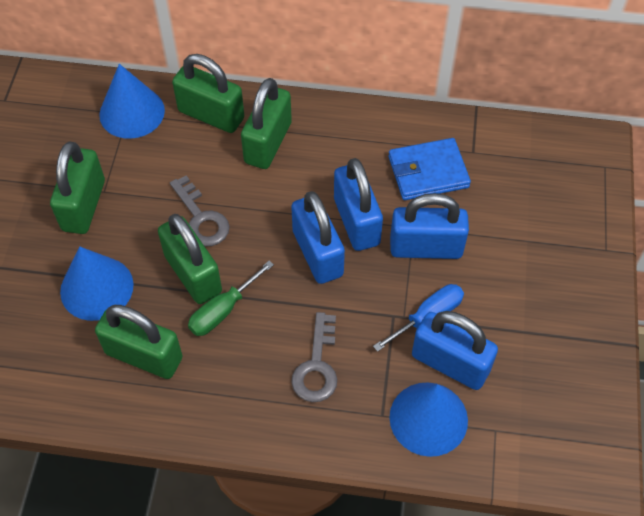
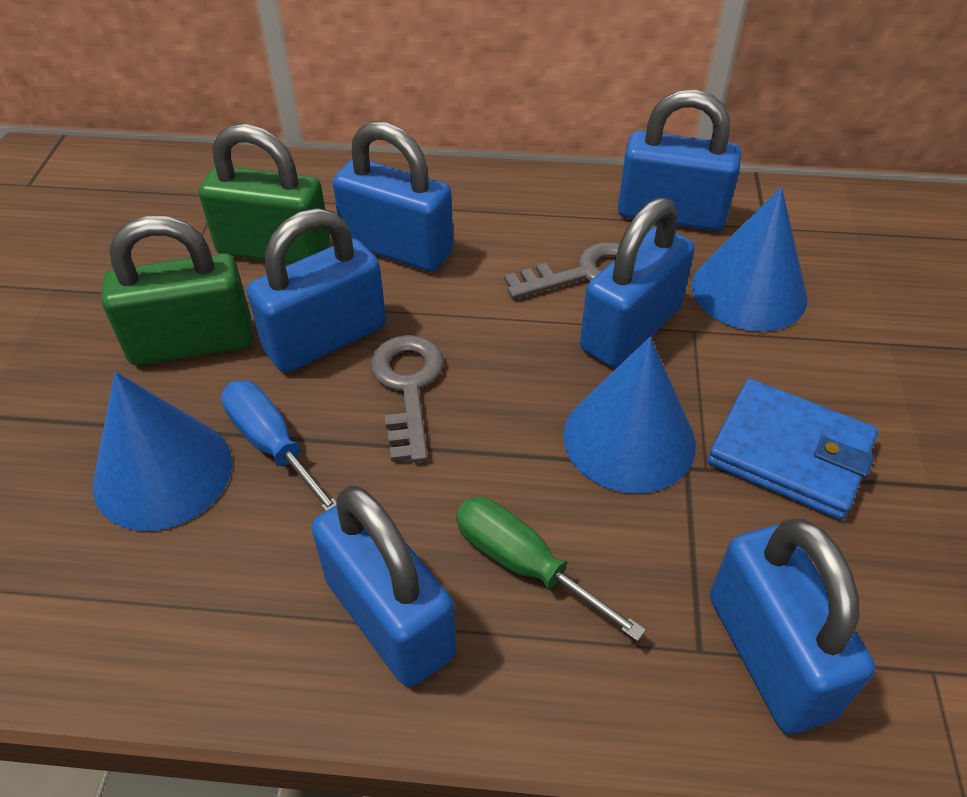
blue padlock: 4 -> 6
green padlock: 5 -> 2

